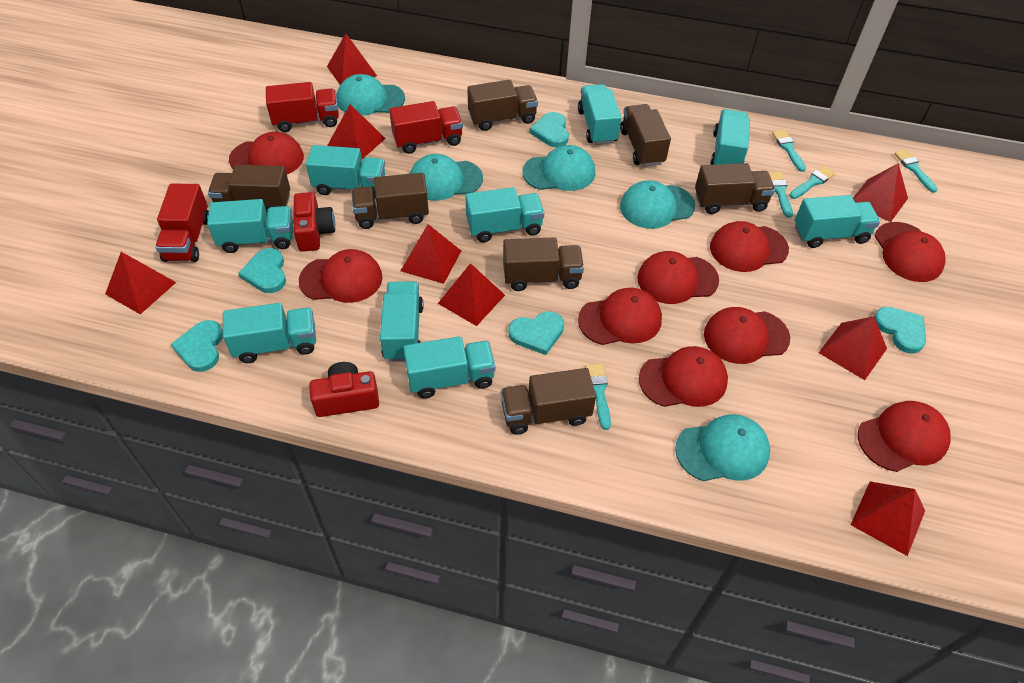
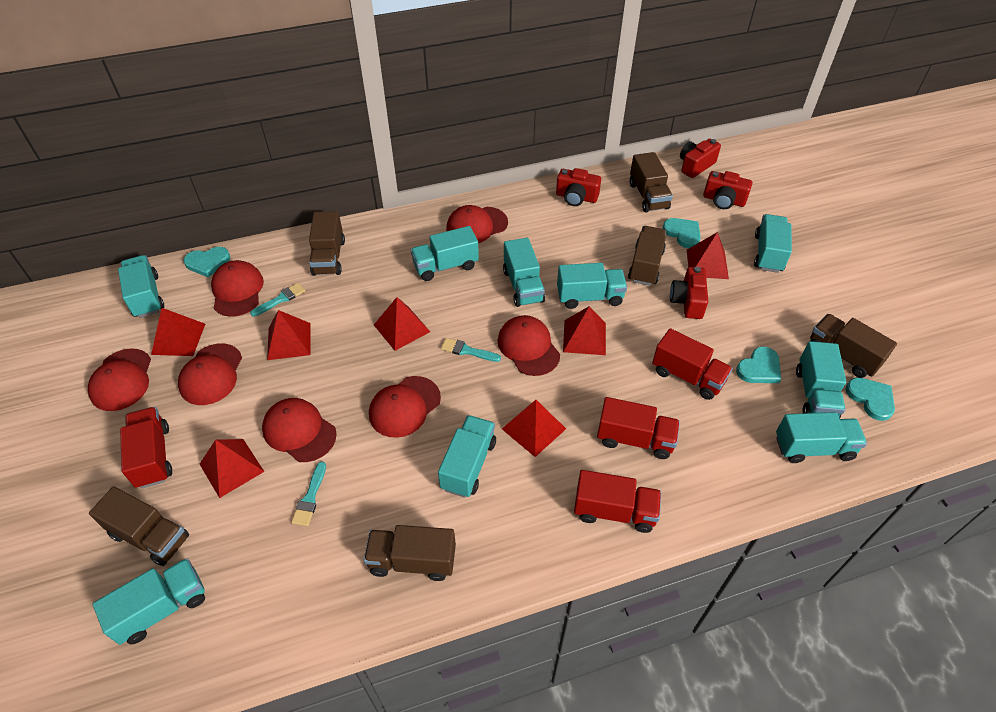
brown truck: 7 -> 6
red camera: 2 -> 4
red cap: 9 -> 7
red pyramid: 8 -> 7
red truck: 3 -> 4
turquoise brush: 5 -> 3
turquoise cap: 5 -> 0
turquoise heart: 5 -> 4

